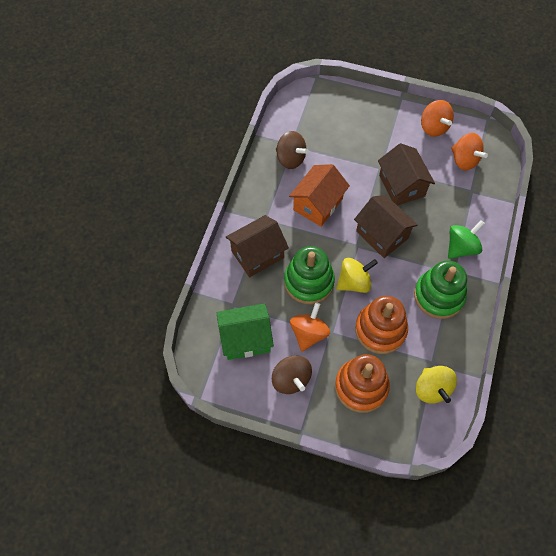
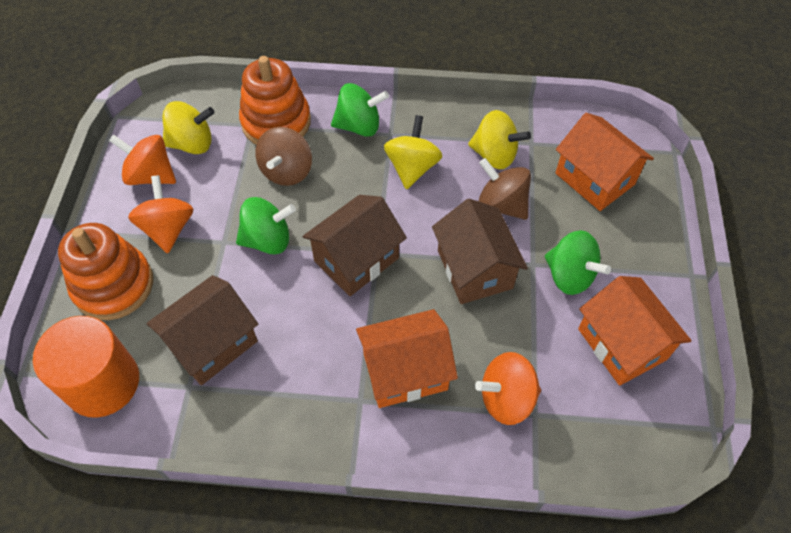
green house: 1 -> 0
green spinning top: 1 -> 3
green stacking toy: 2 -> 0
orange cylinder: 0 -> 1
orange house: 1 -> 3
yellow spinning top: 2 -> 3

